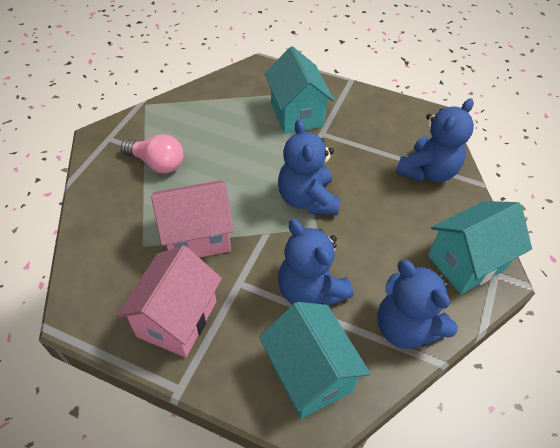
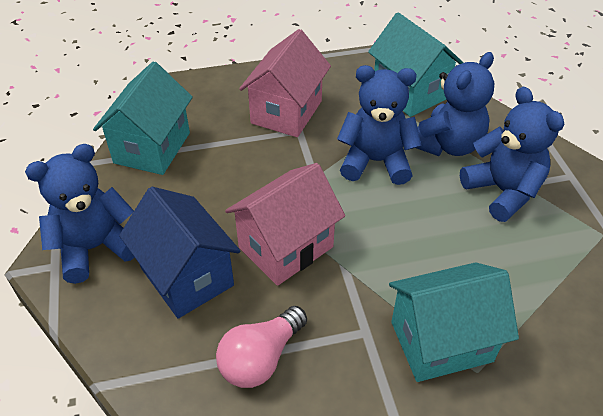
blue house: 0 -> 1

